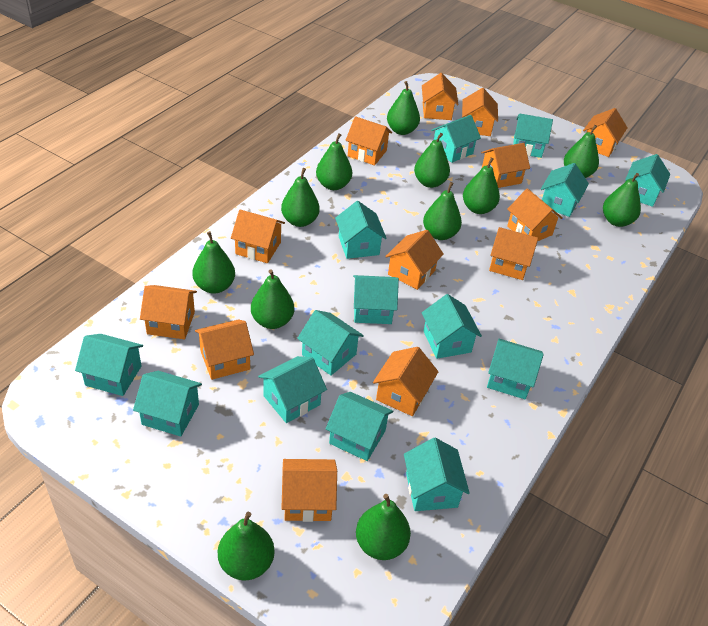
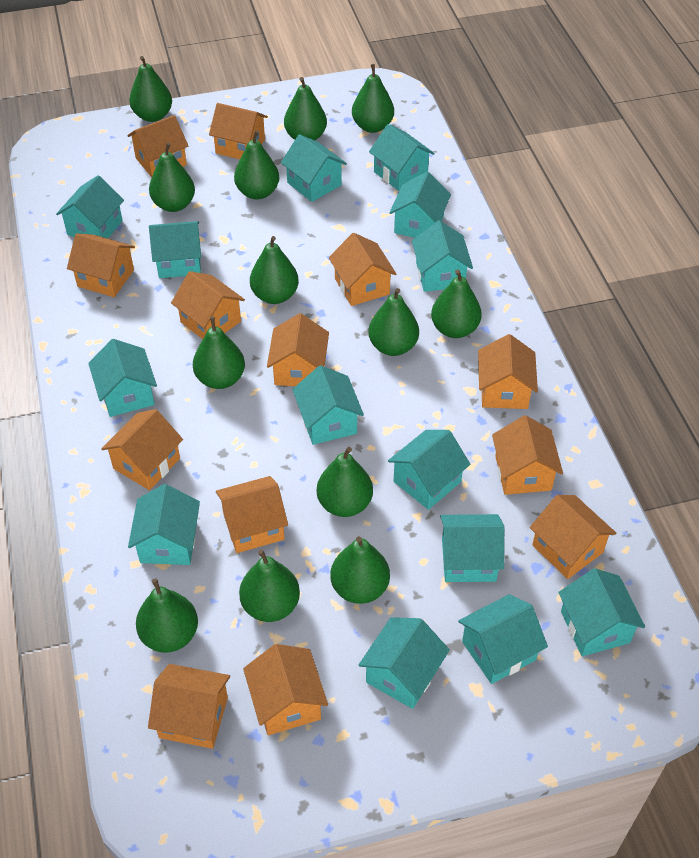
green pear: 12 -> 13

